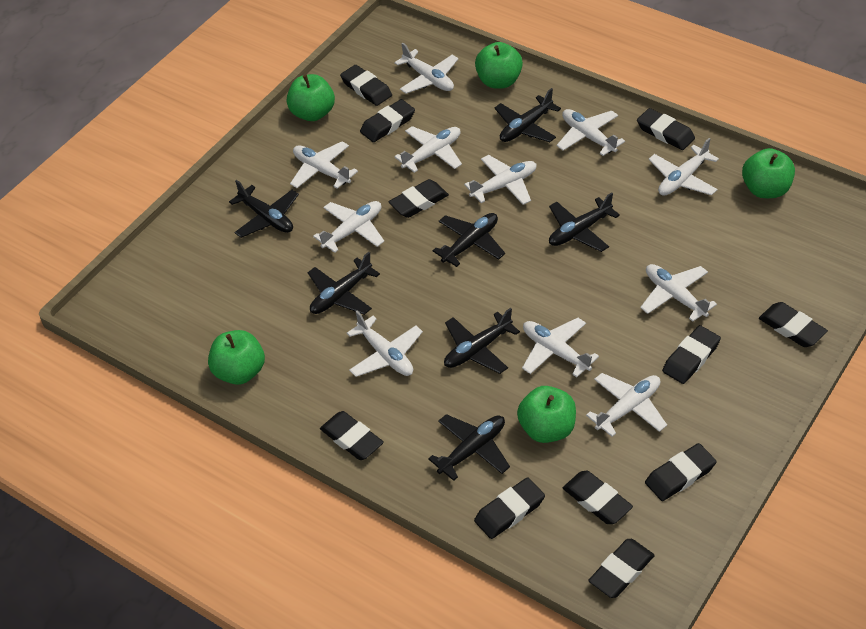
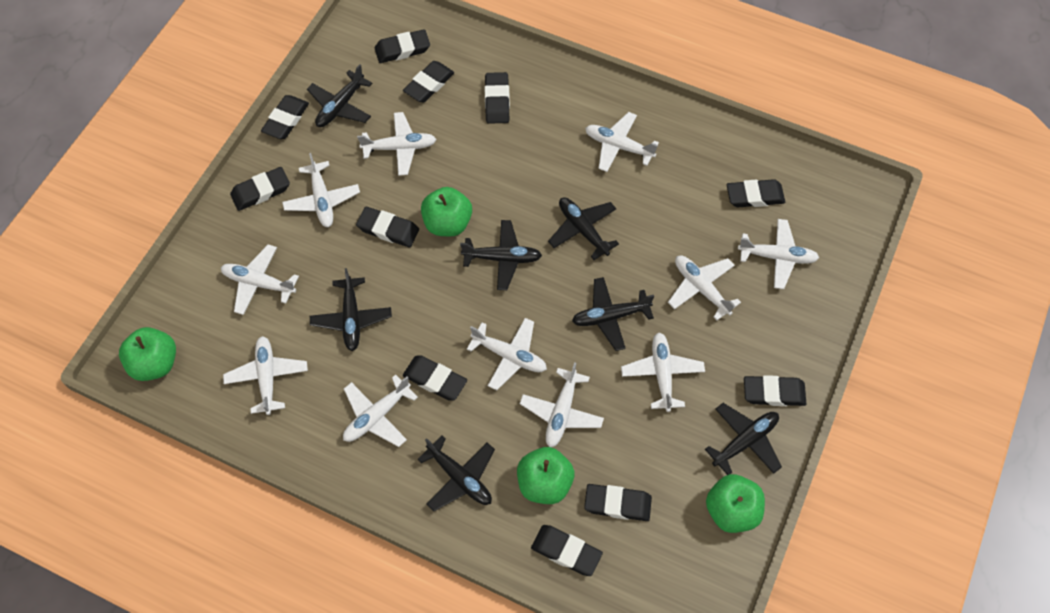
green apple: 5 -> 4

